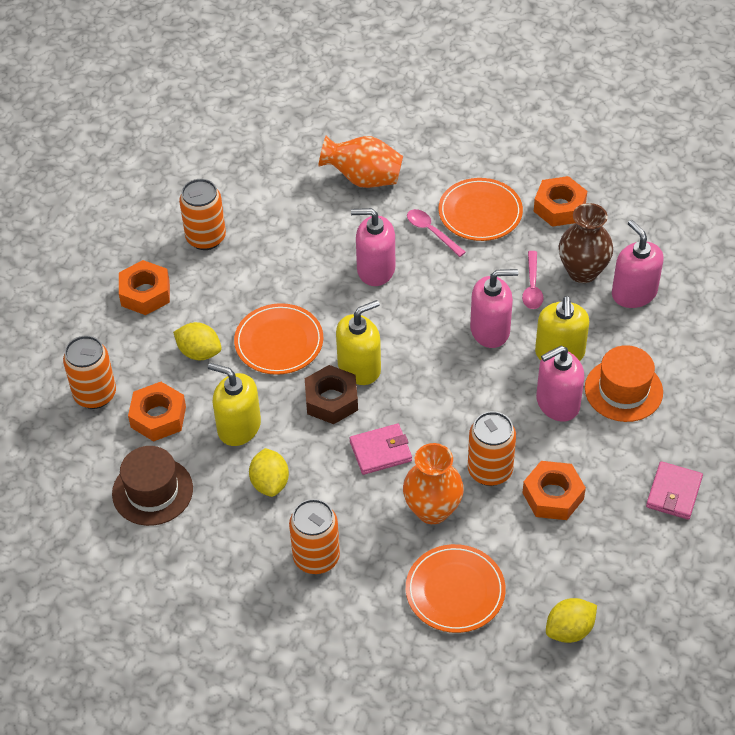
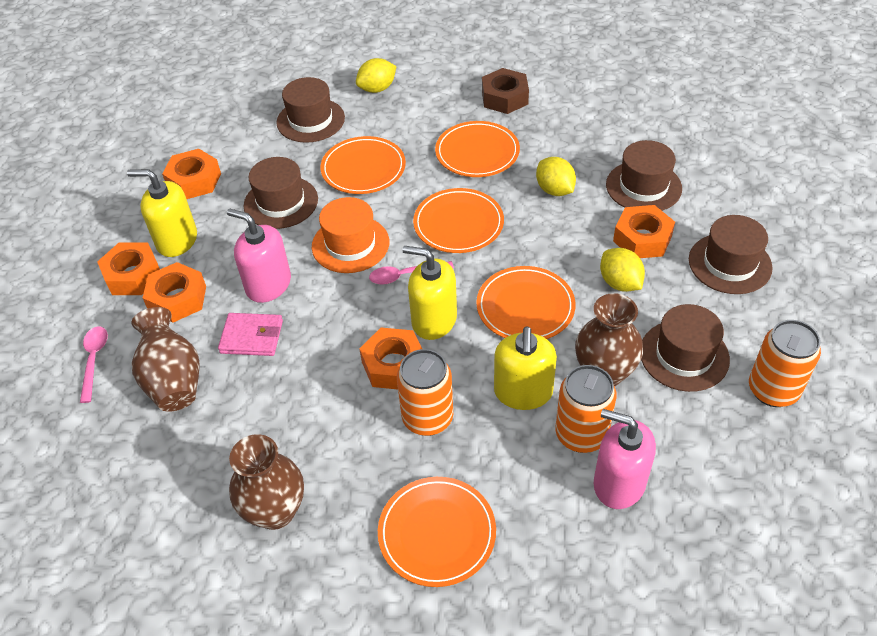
brown hat: 1 -> 5
brown vase: 1 -> 3
orange can: 4 -> 3
orange nut: 4 -> 5
orange plate: 3 -> 5
orange vase: 2 -> 0
pink soap dispenser: 4 -> 2
pink wallet: 2 -> 1

